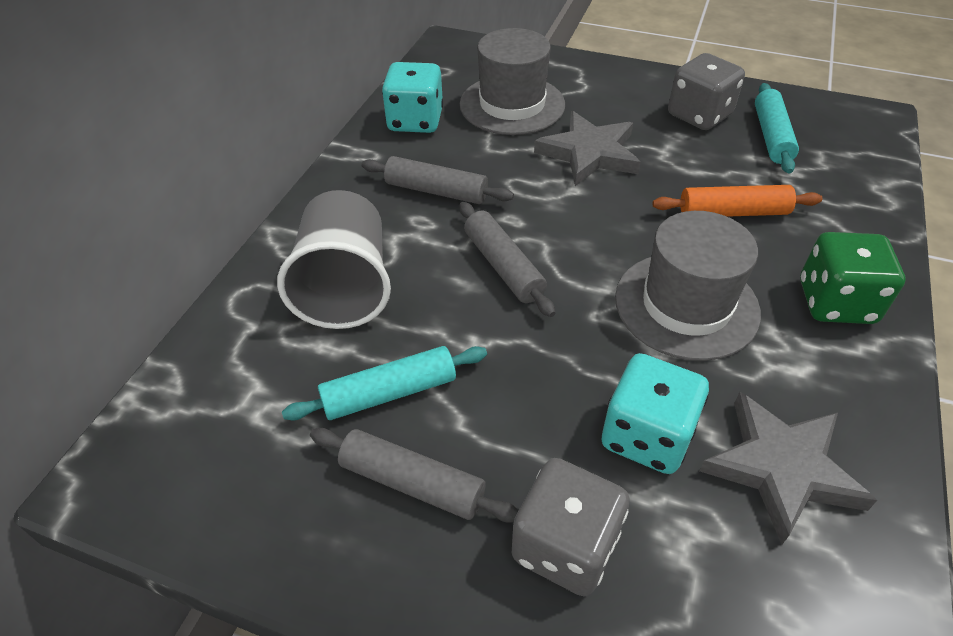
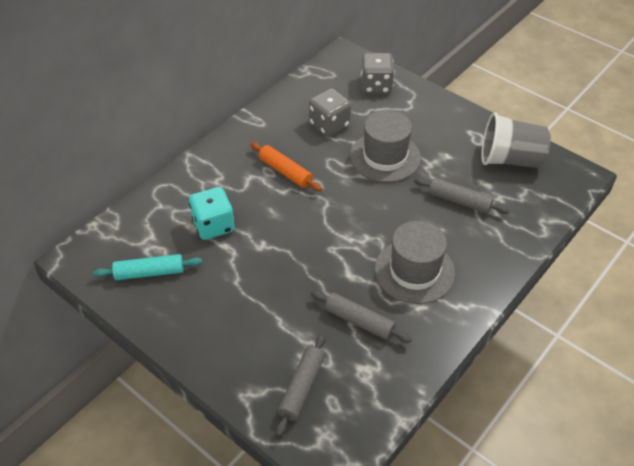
green dice: 1 -> 0
grey star: 2 -> 0
turquoise dice: 2 -> 1
turquoise rolling pin: 2 -> 1

